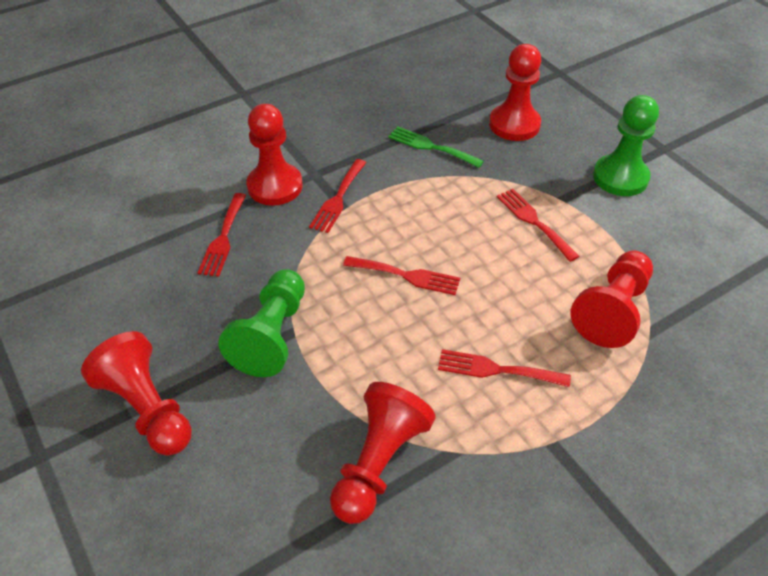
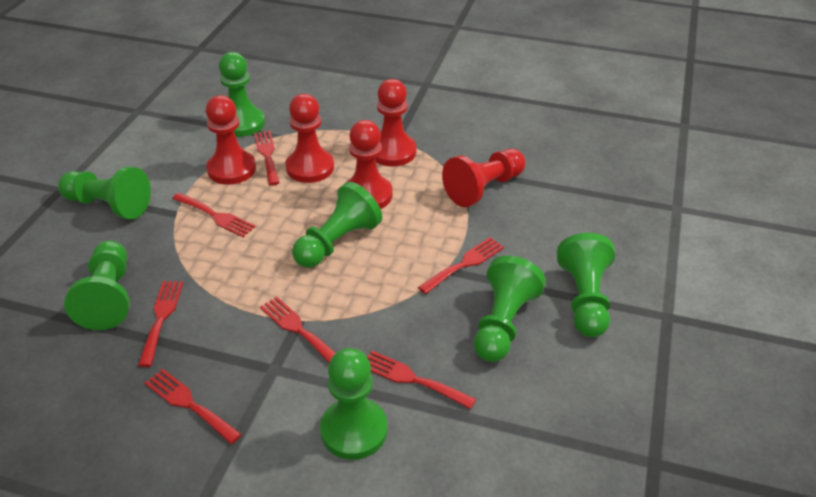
green fork: 1 -> 0
green pawn: 2 -> 7
red fork: 5 -> 7

